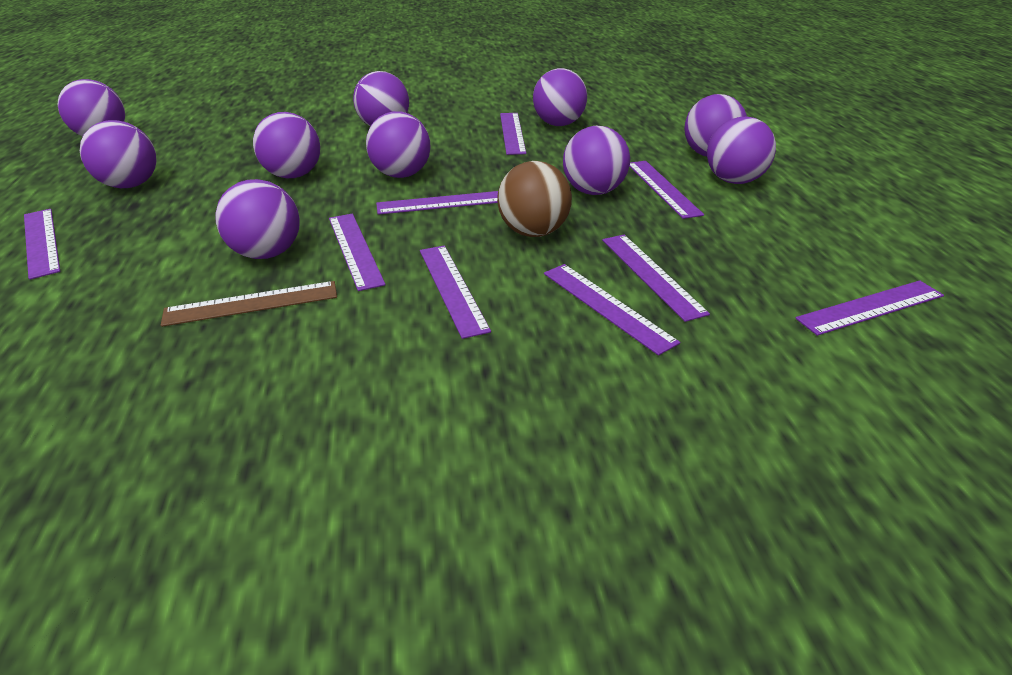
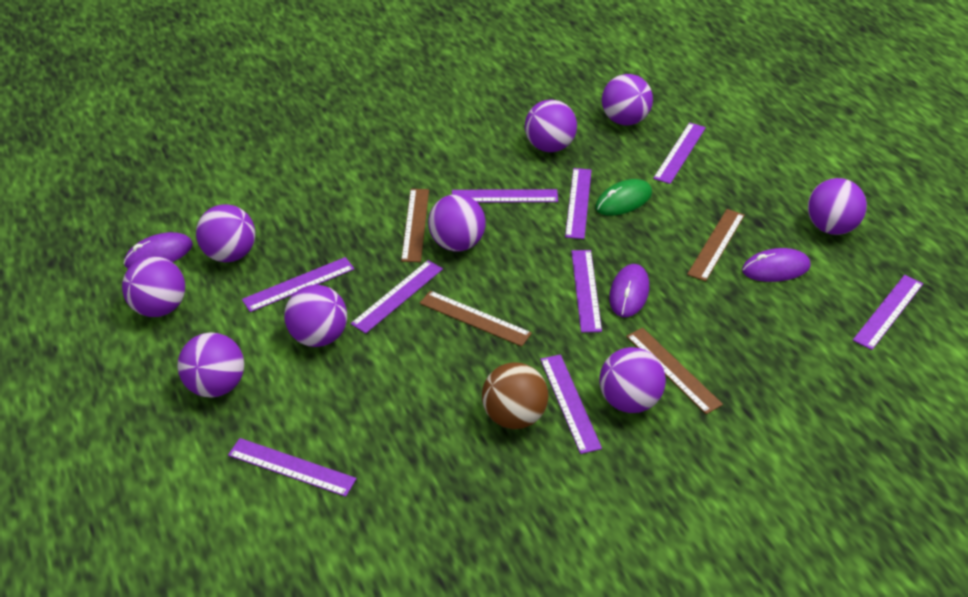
brown ruler: 1 -> 4
green mouse: 0 -> 1
purple ball: 10 -> 9
purple mouse: 0 -> 3

